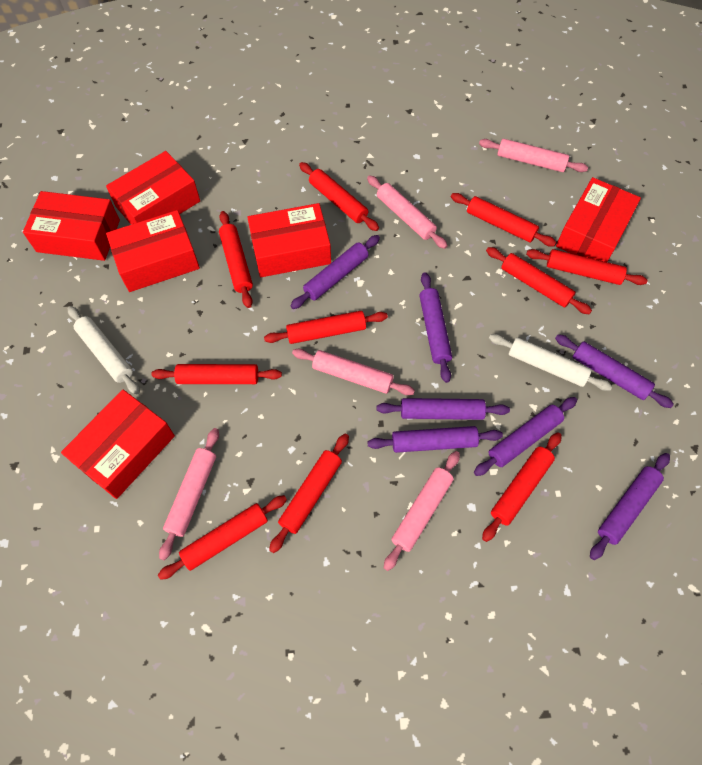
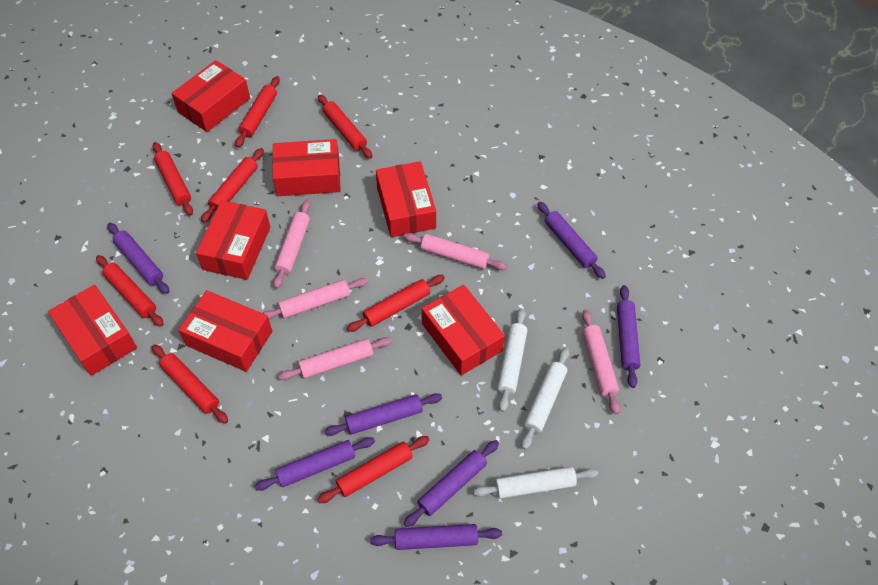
red box: 6 -> 7
red rolling pin: 10 -> 8
white rolling pin: 2 -> 3

